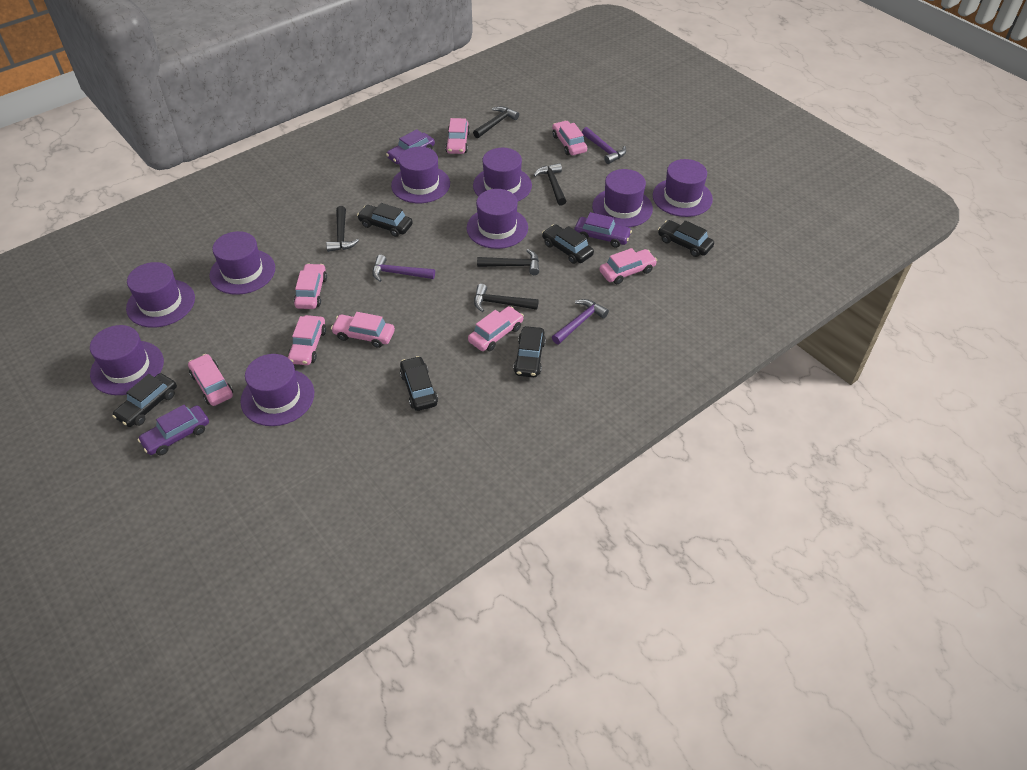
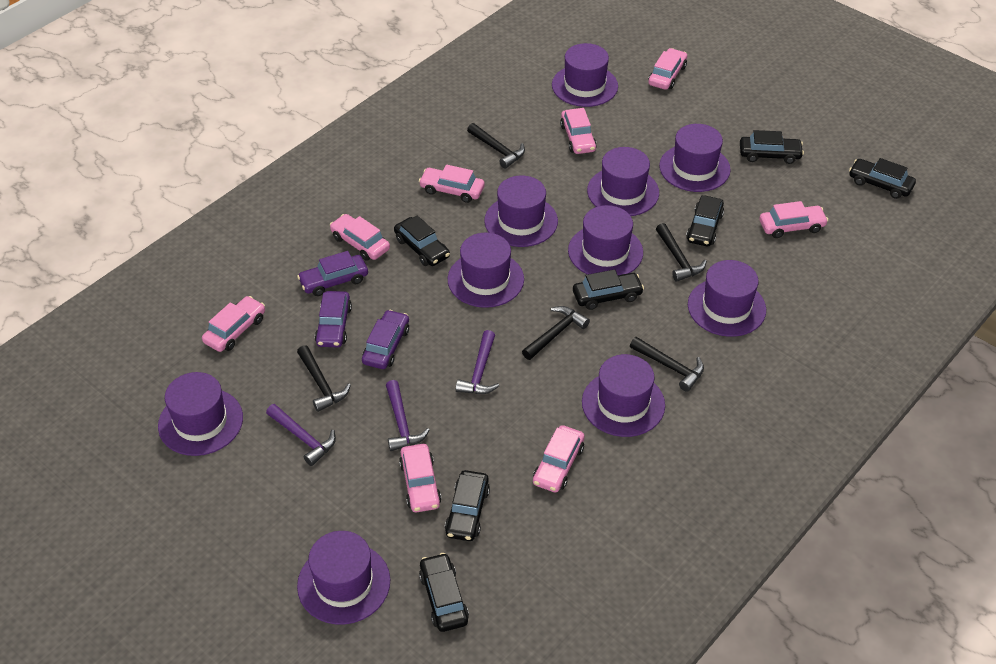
black car: 6 -> 7
purple hat: 9 -> 10

